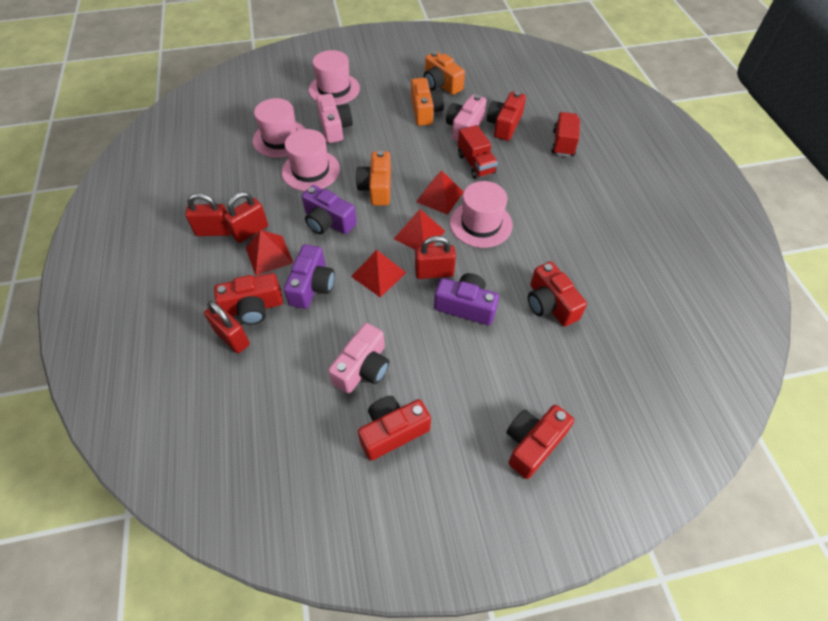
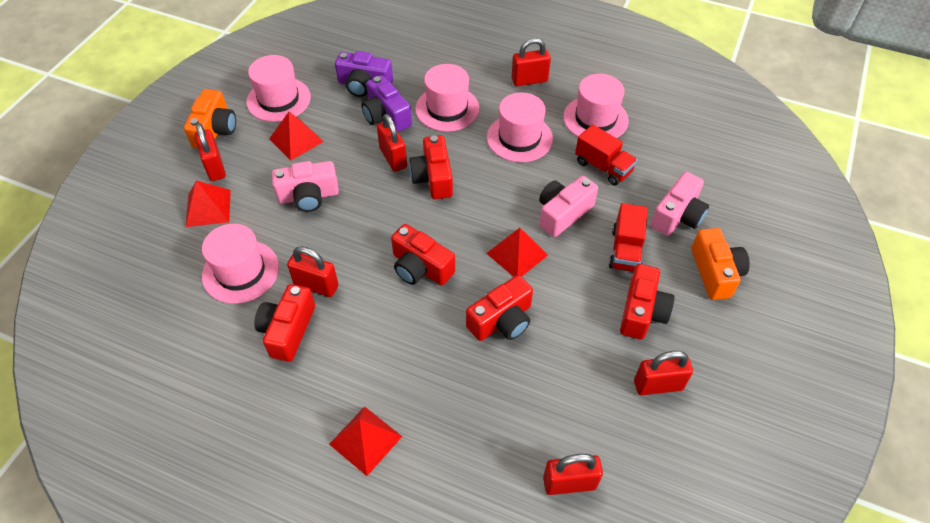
orange camera: 3 -> 2
pink hat: 4 -> 5
purple camera: 3 -> 2
red padlock: 4 -> 6

